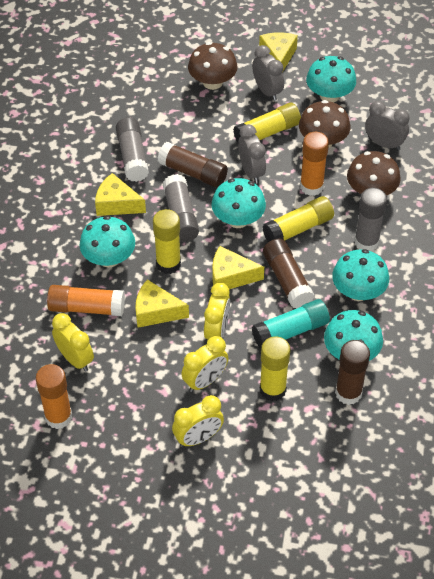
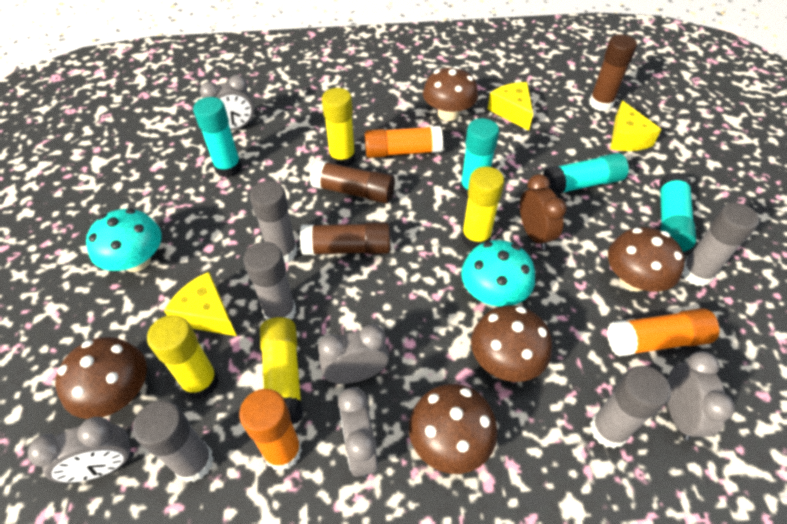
brown clock: 0 -> 1
brown mushroom: 3 -> 5
grey clock: 3 -> 5
grey glue stick: 3 -> 5
turquoise glue stick: 1 -> 4
turquoise mushroom: 5 -> 2
yellow cheese: 4 -> 3
yellow clock: 4 -> 0

